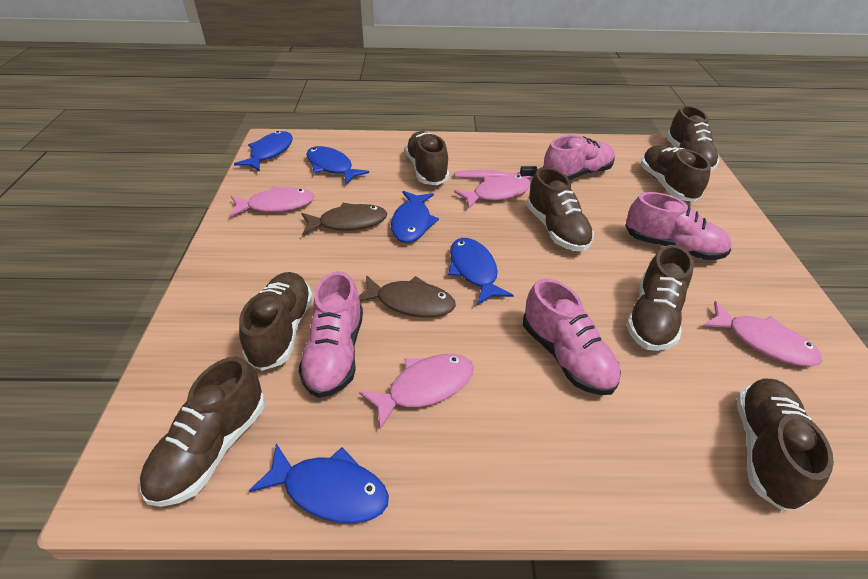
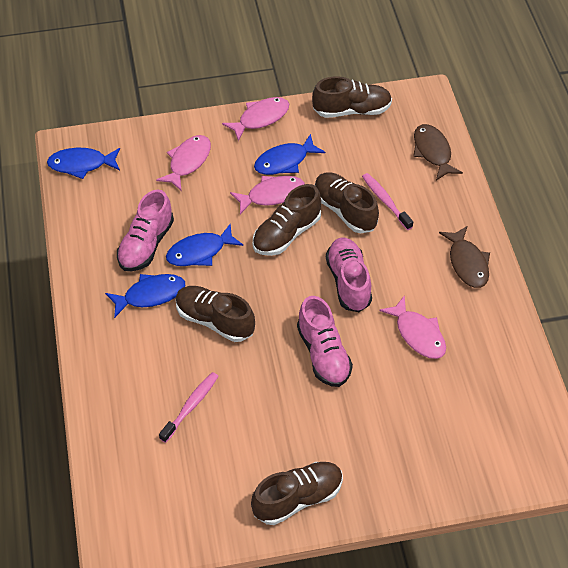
blue fish: 5 -> 4
brown shoe: 8 -> 5
pink shoe: 4 -> 3
pink toothbrush: 1 -> 2

